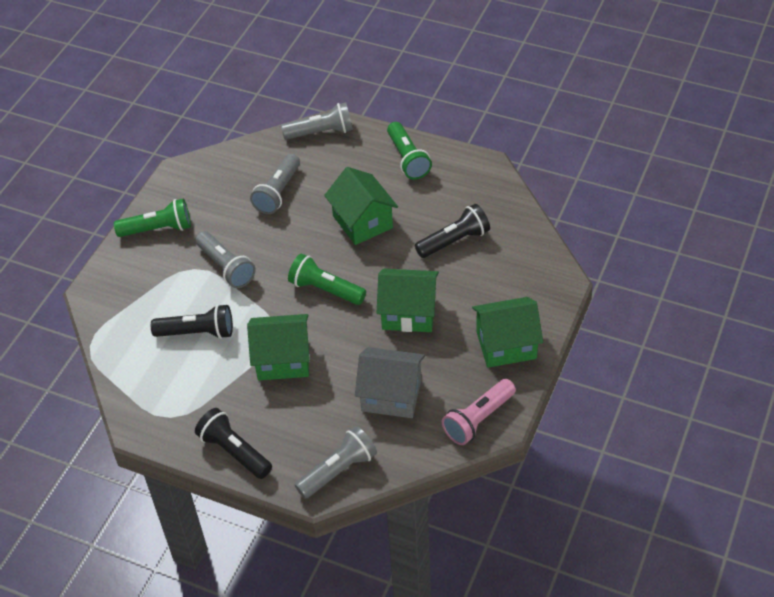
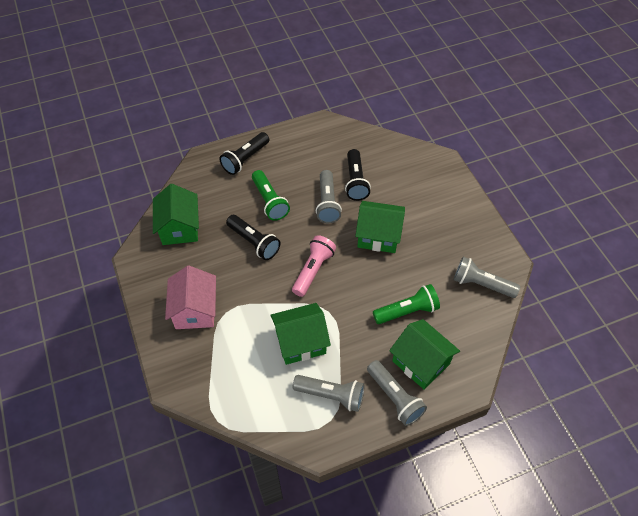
green flashlight: 3 -> 2
grey house: 1 -> 0
pink house: 0 -> 1

